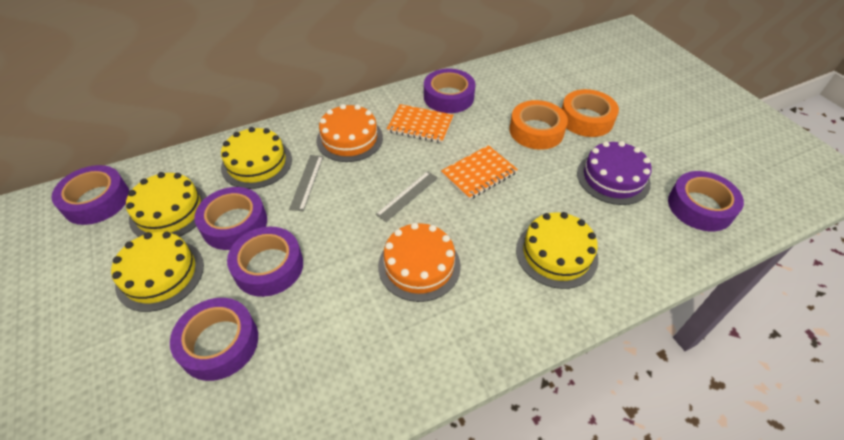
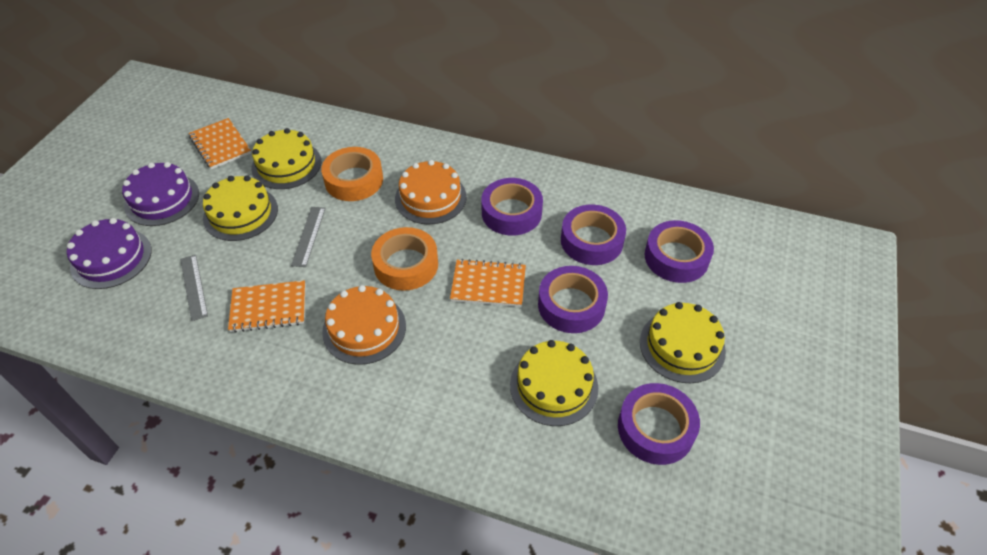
orange notebook: 2 -> 3
purple cake: 1 -> 2
purple tape: 6 -> 5

